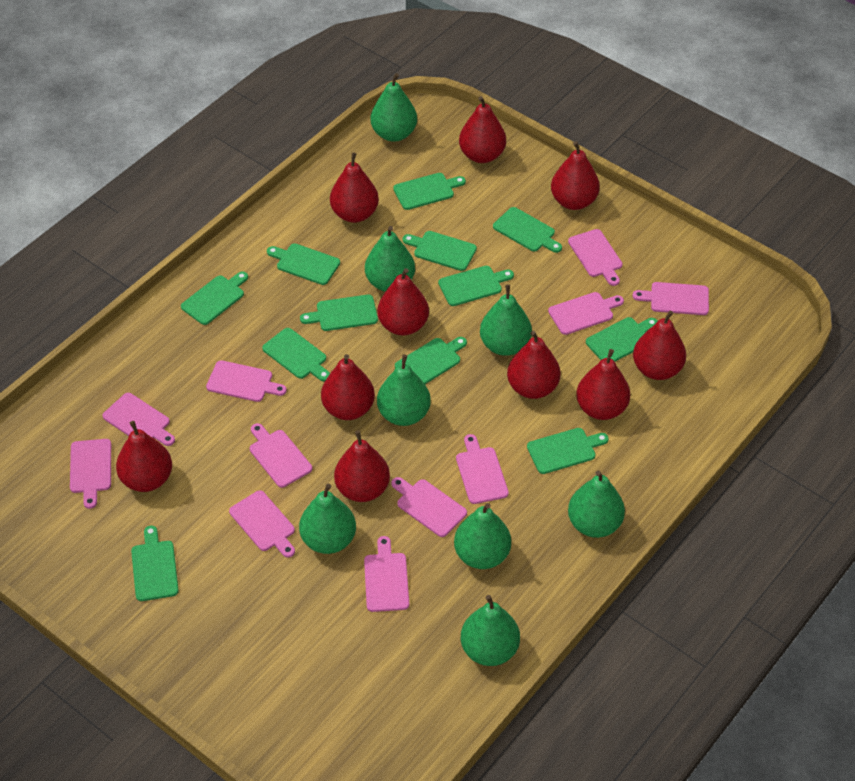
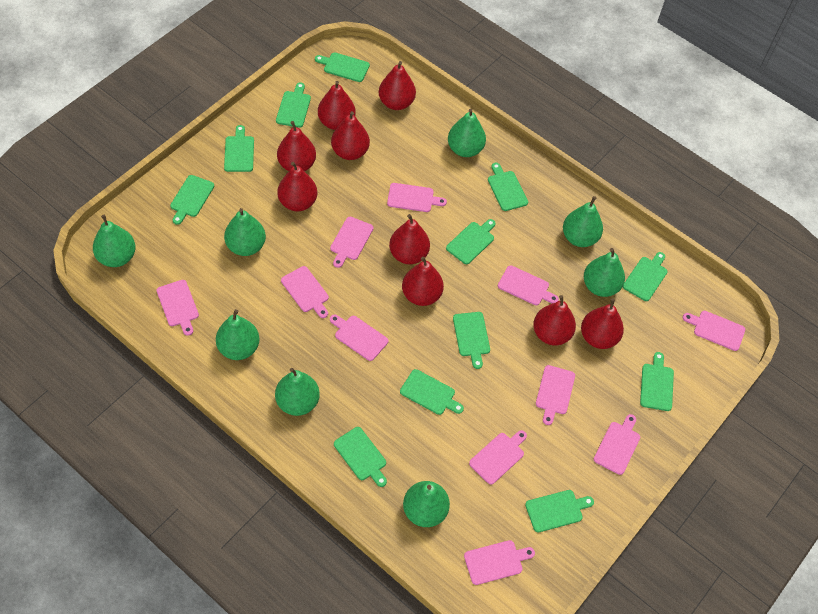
red pear: 10 -> 9

